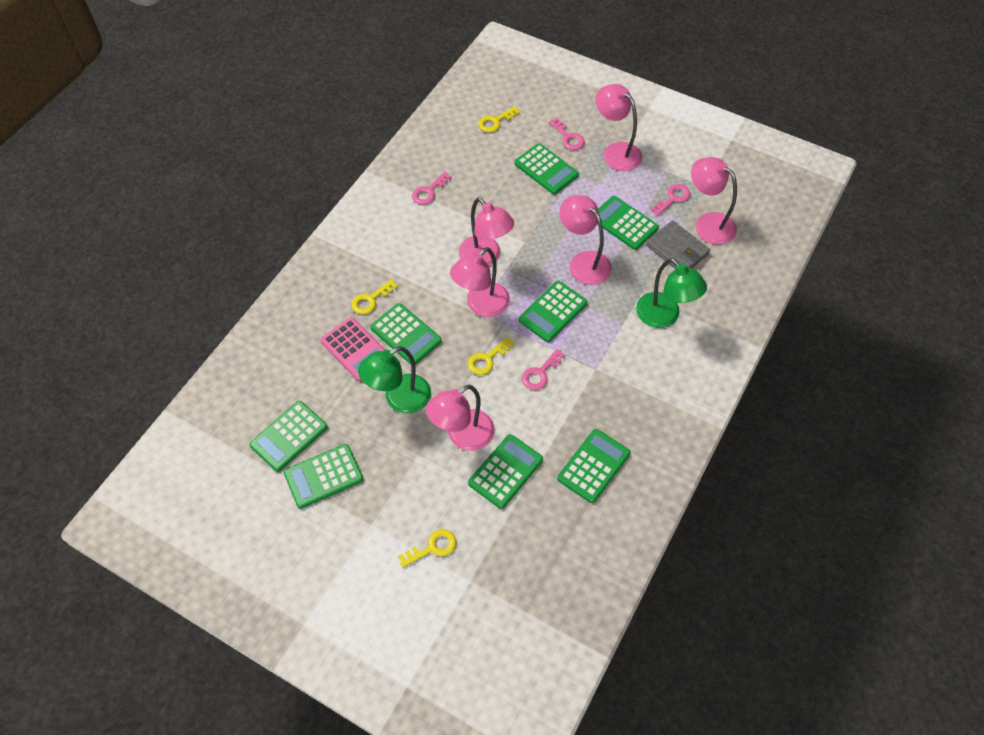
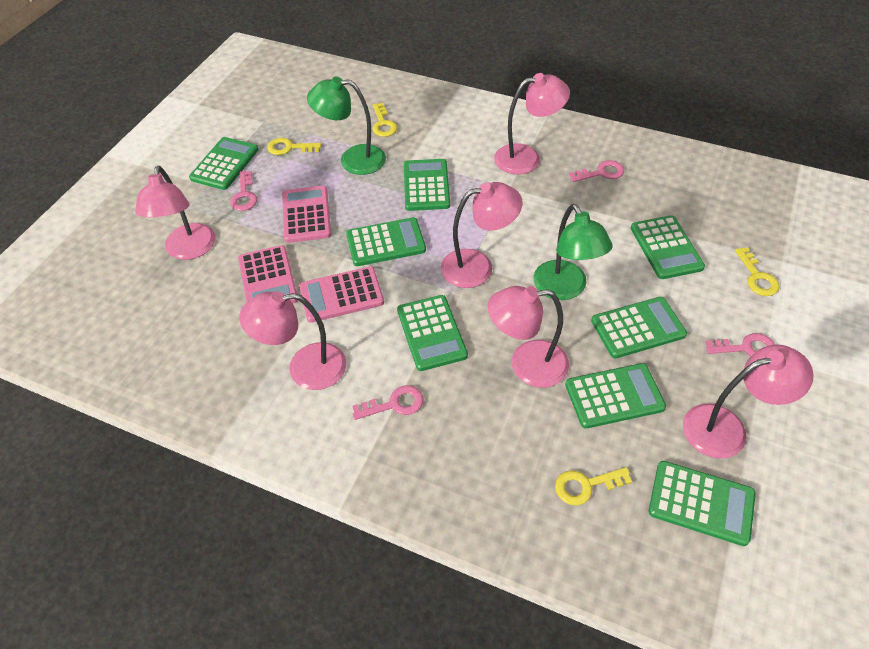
grey wallet: 1 -> 0
pink calculator: 1 -> 3

